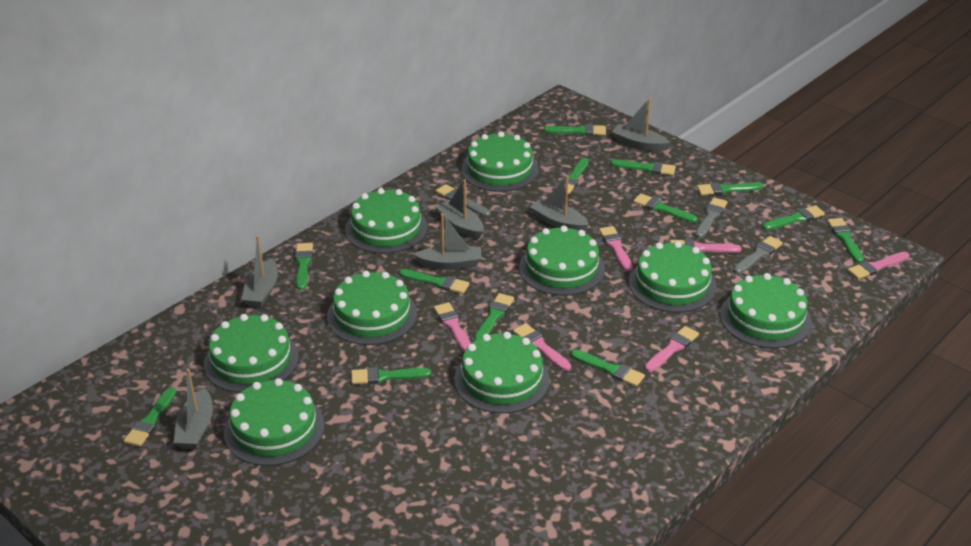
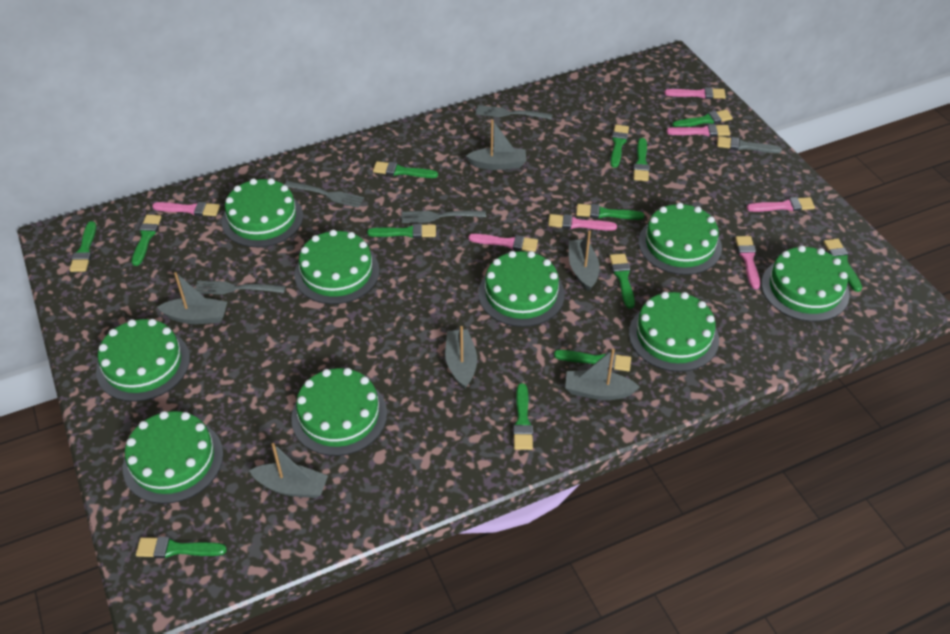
grey brush: 3 -> 1
grey fork: 0 -> 4
pink brush: 6 -> 7

